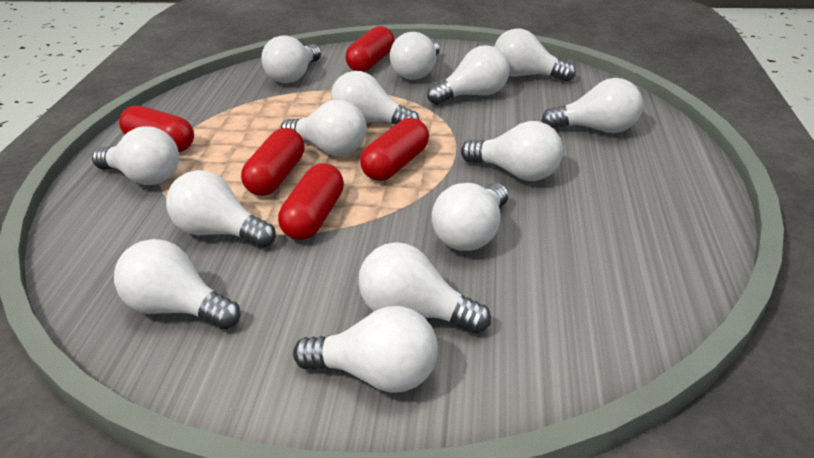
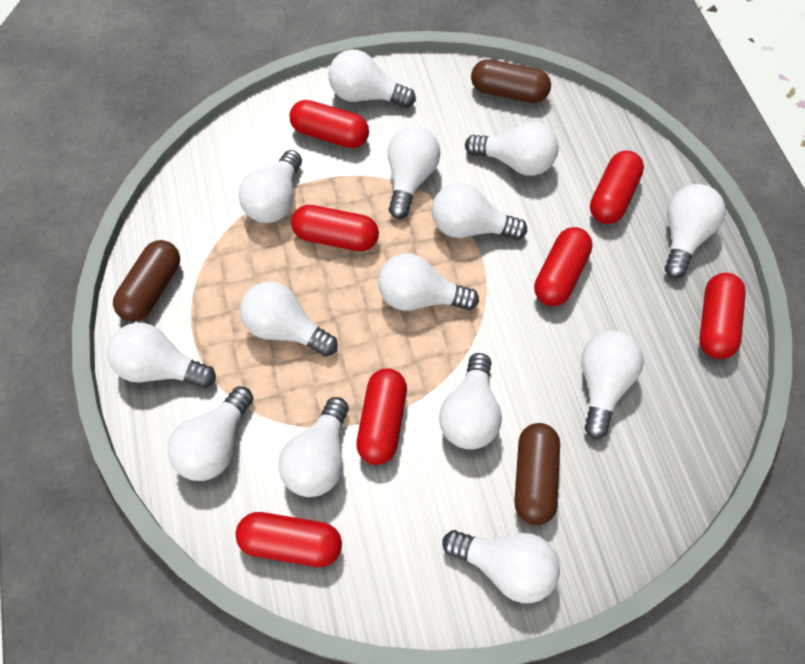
brown capsule: 0 -> 3
red capsule: 5 -> 7

